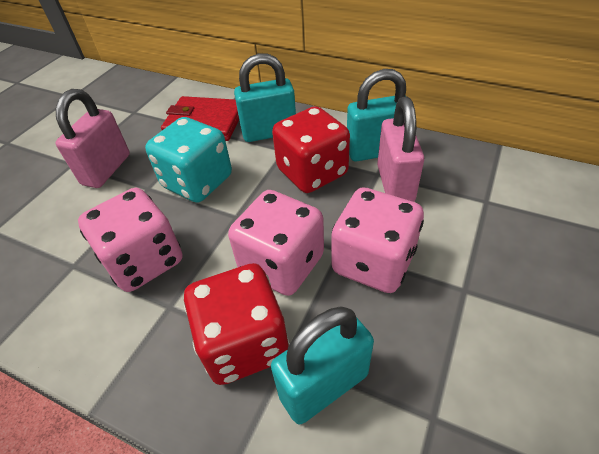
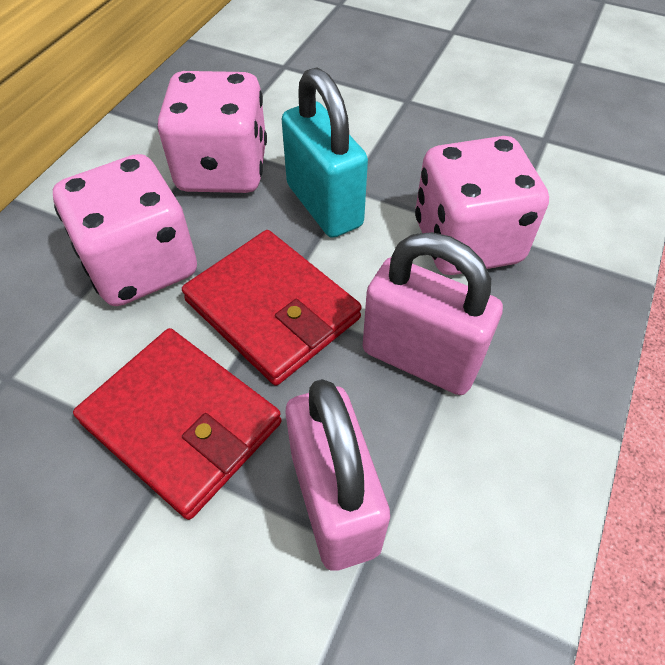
red dice: 2 -> 0
red wallet: 1 -> 2
turquoise dice: 1 -> 0
turquoise padlock: 3 -> 1

